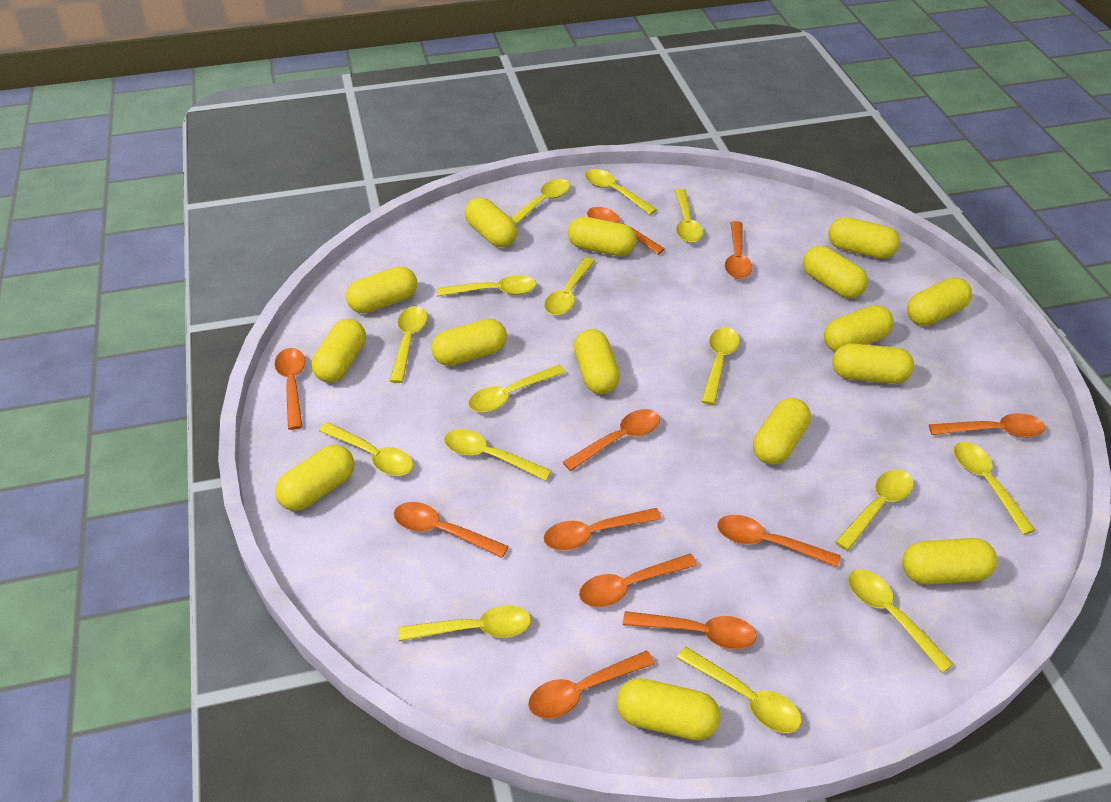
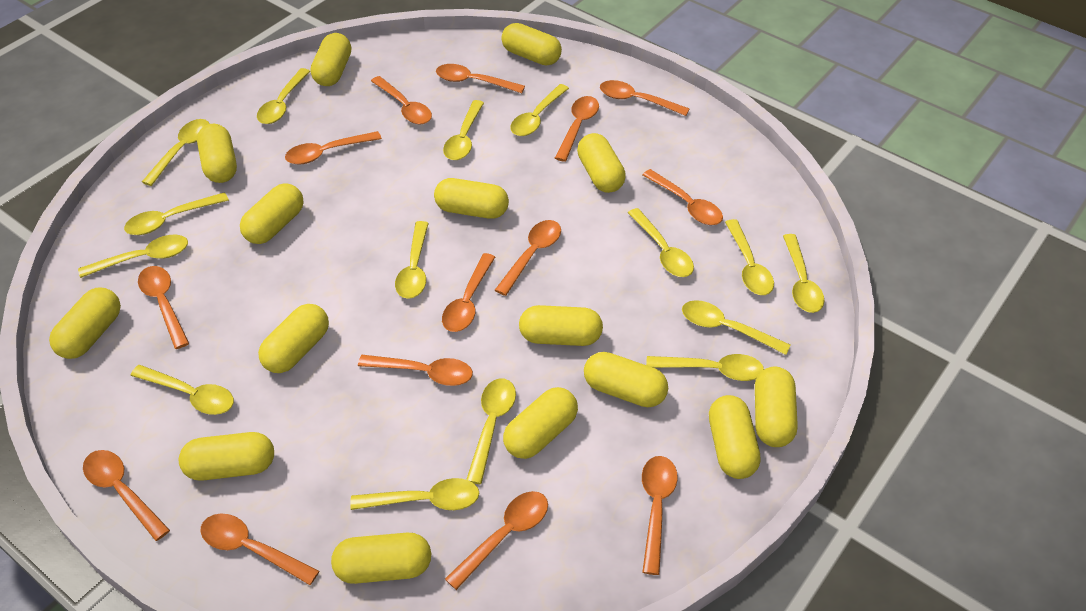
orange spoon: 11 -> 14

